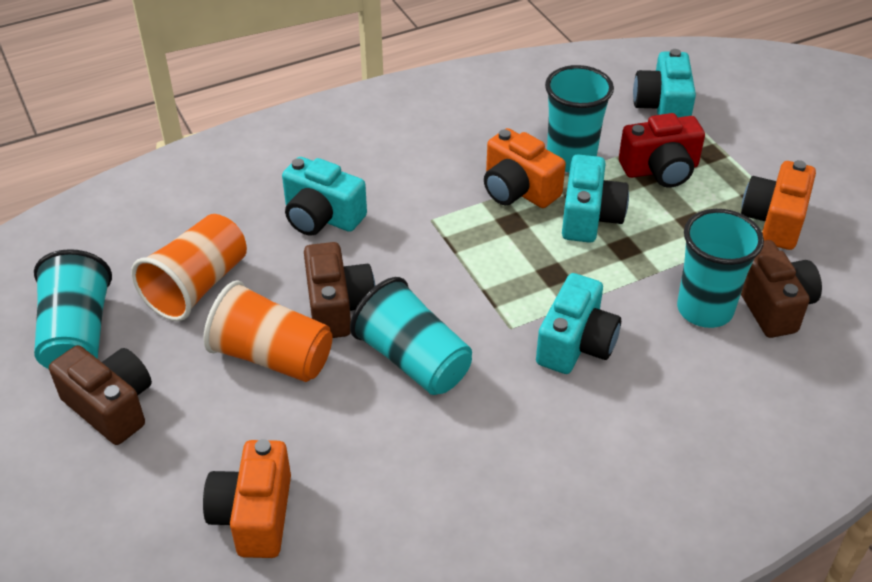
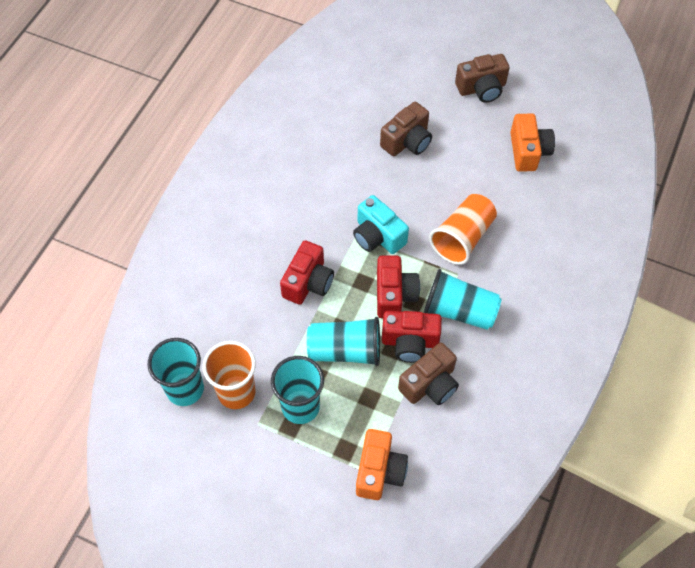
orange camera: 3 -> 2
red camera: 1 -> 3
turquoise camera: 4 -> 1

